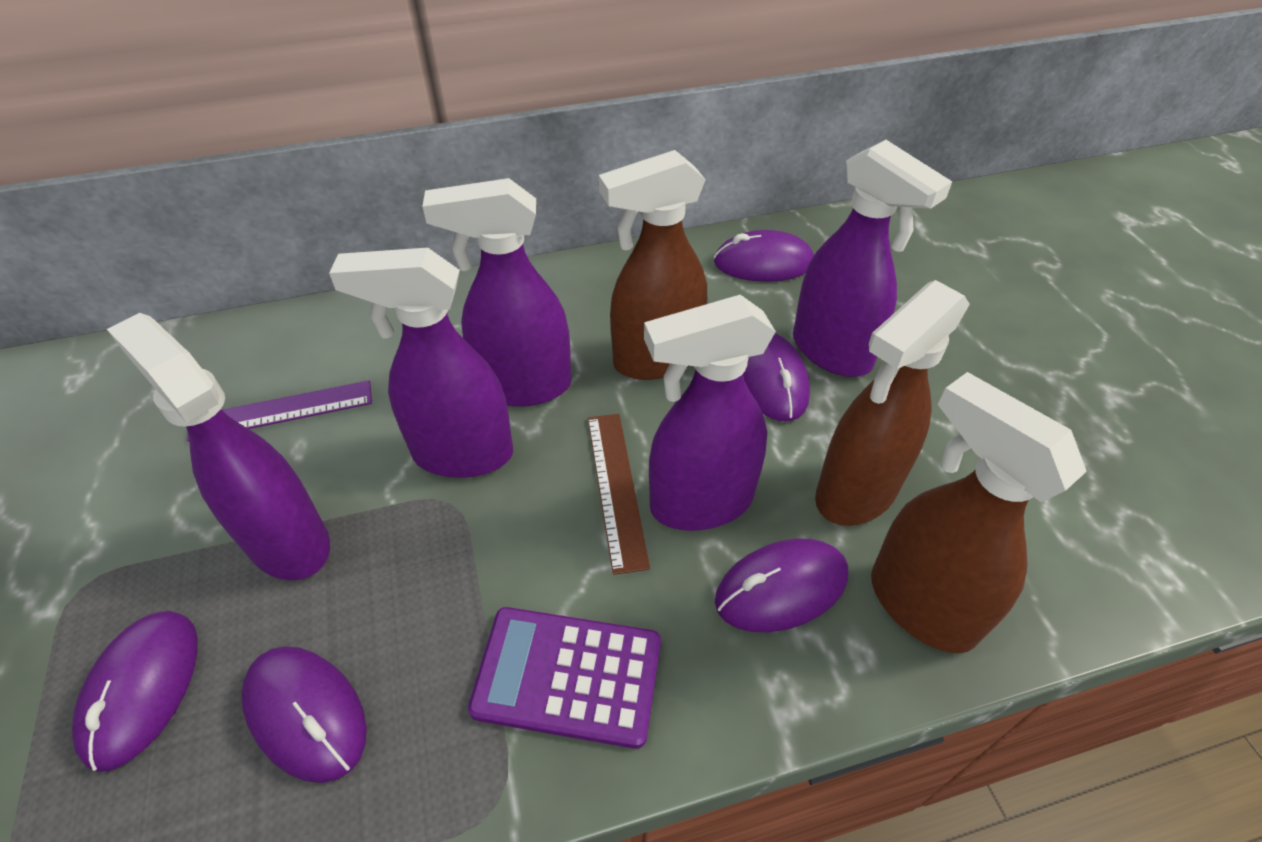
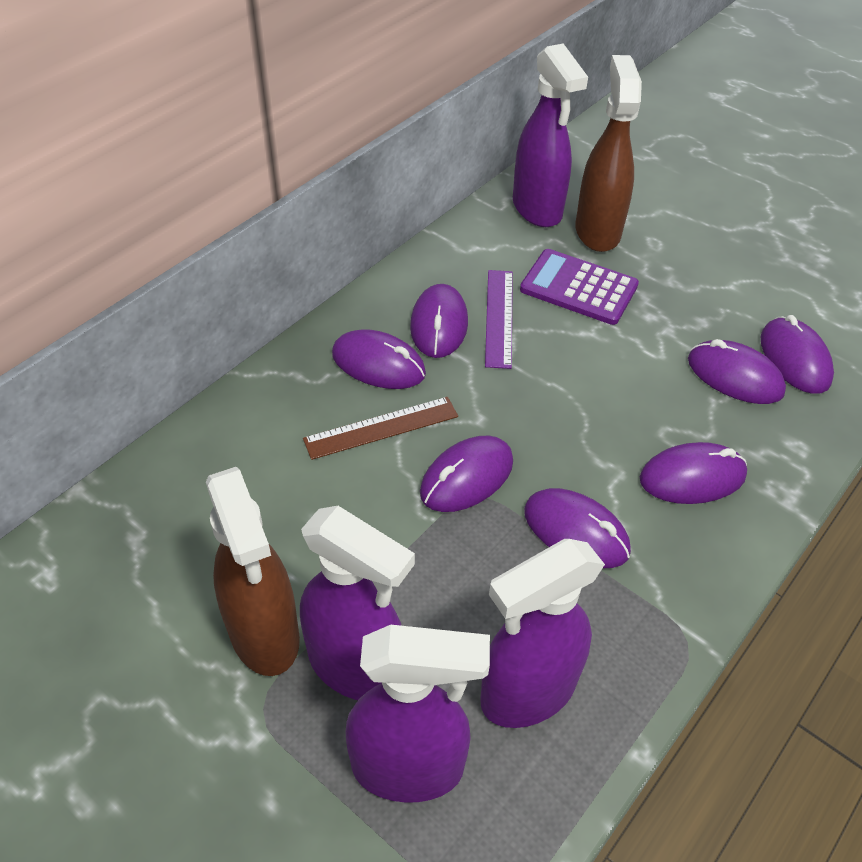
brown spray bottle: 3 -> 2
purple mouse: 5 -> 7
purple spray bottle: 5 -> 4

